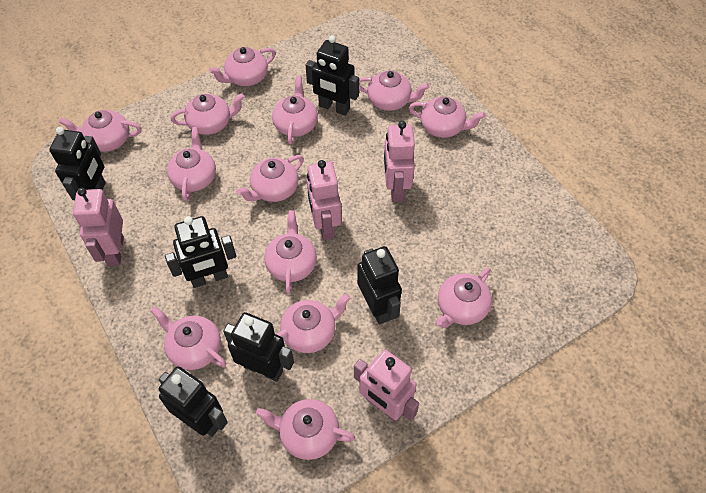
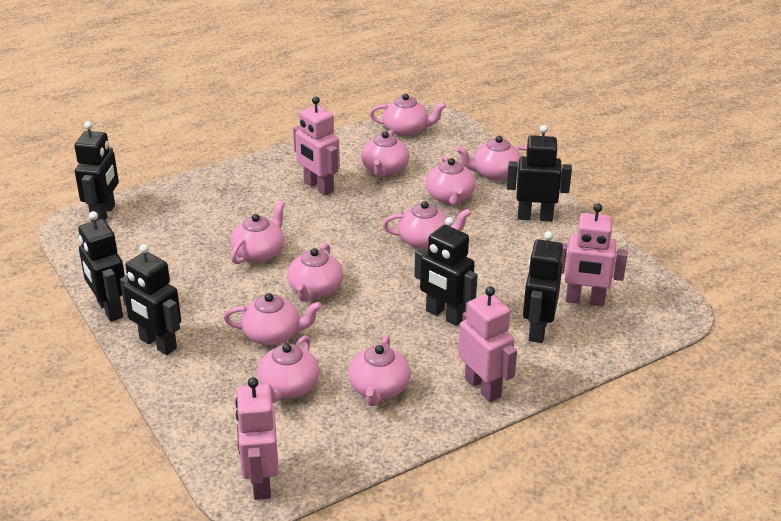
pink teapot: 13 -> 10

